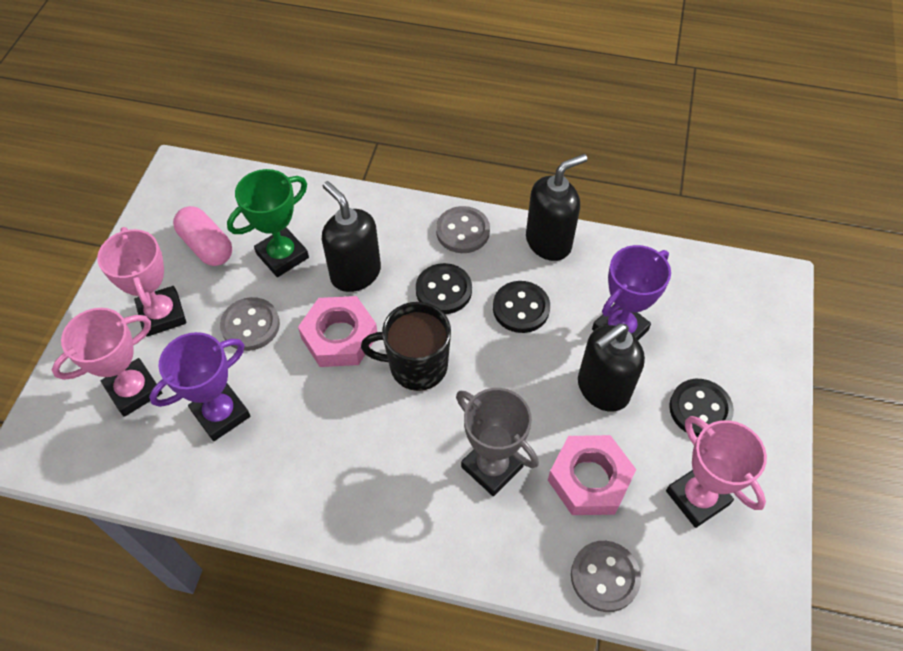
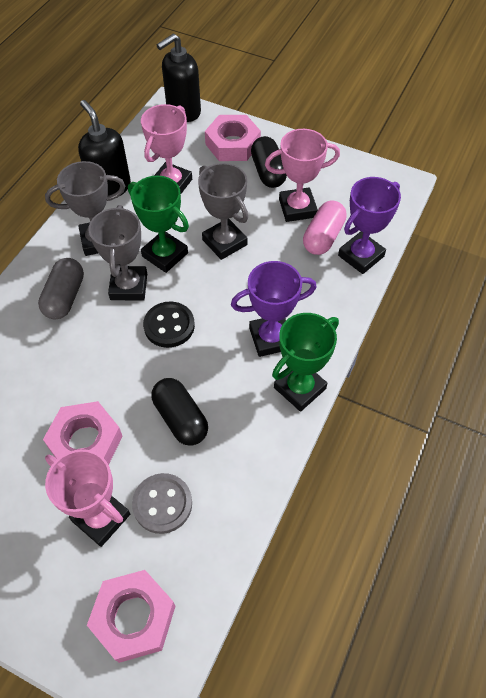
black button: 3 -> 1
black capsule: 0 -> 2
black mug: 1 -> 0
black soap dispenser: 3 -> 2
green trophy: 1 -> 2
grey button: 3 -> 1
grey capsule: 0 -> 1
grey trophy: 1 -> 3
pink nut: 2 -> 3

